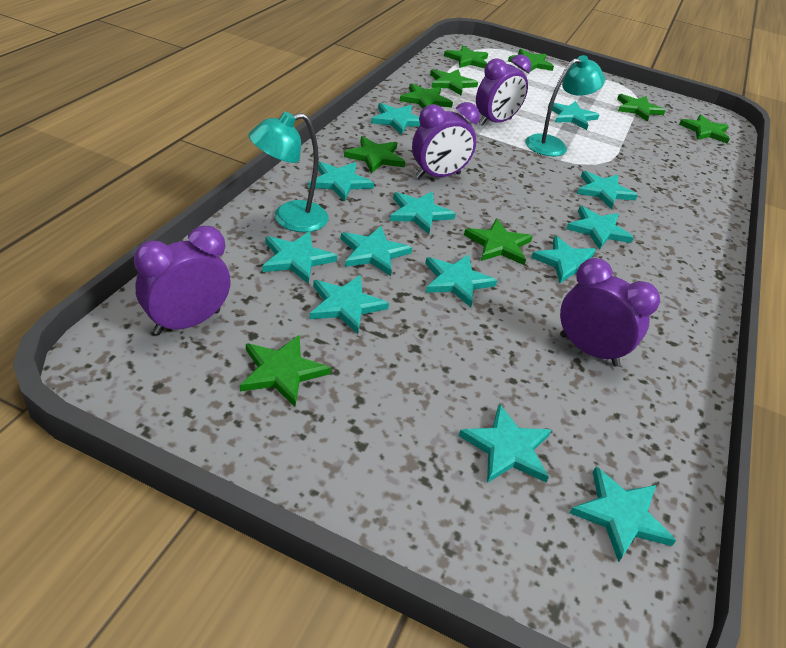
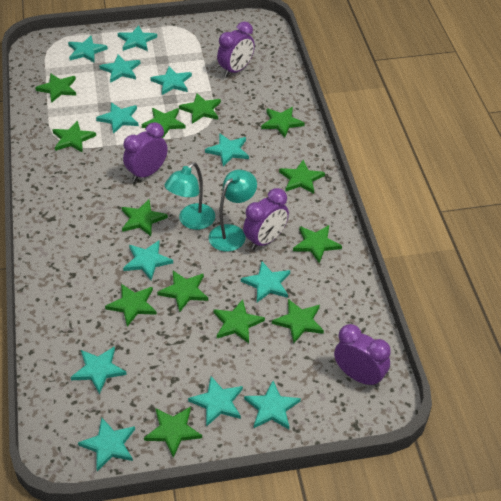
green star: 9 -> 13
turquoise star: 13 -> 12

